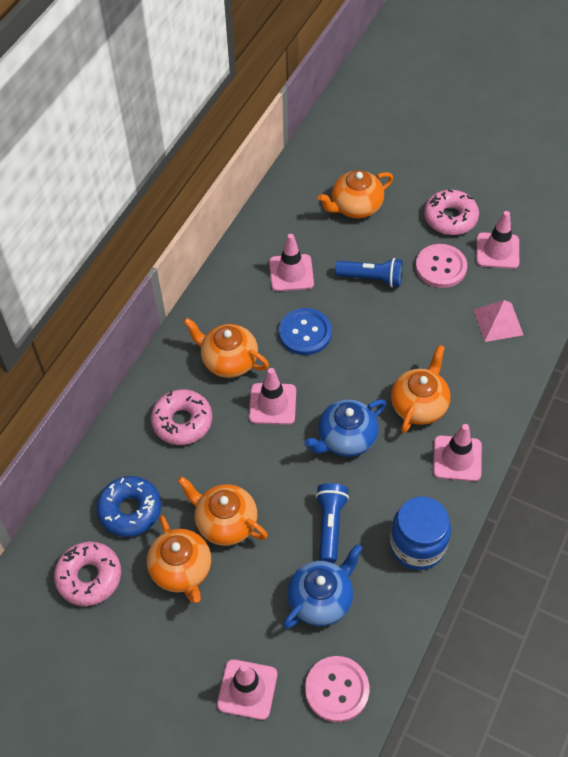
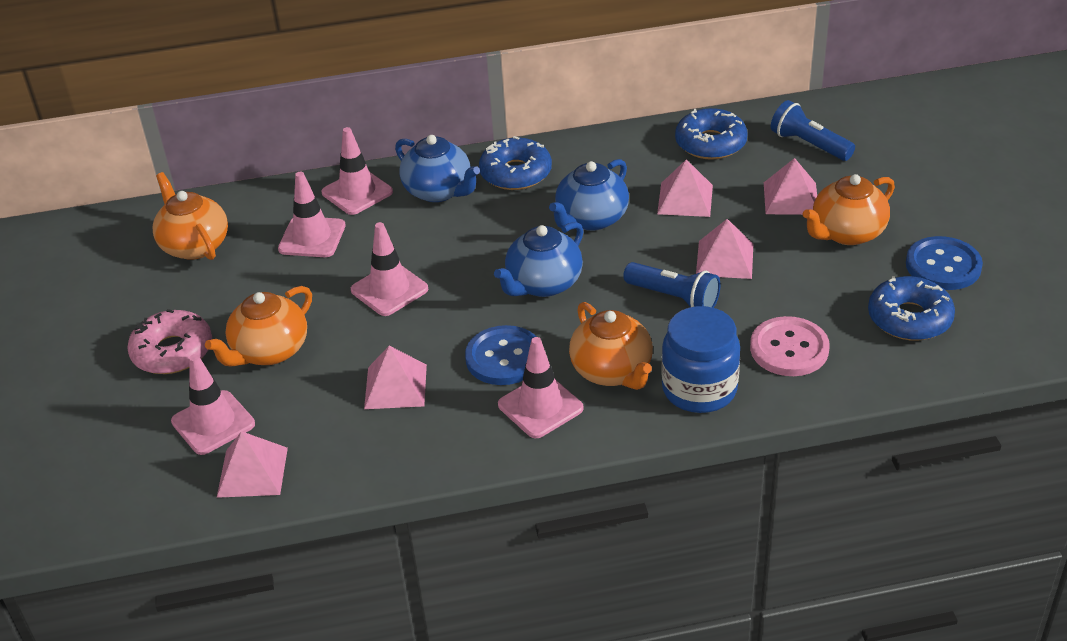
blue button: 1 -> 2
blue donut: 1 -> 3
blue teapot: 2 -> 3
orange teapot: 5 -> 4
pink button: 2 -> 1
pink donut: 3 -> 1
pink pyramid: 1 -> 5

